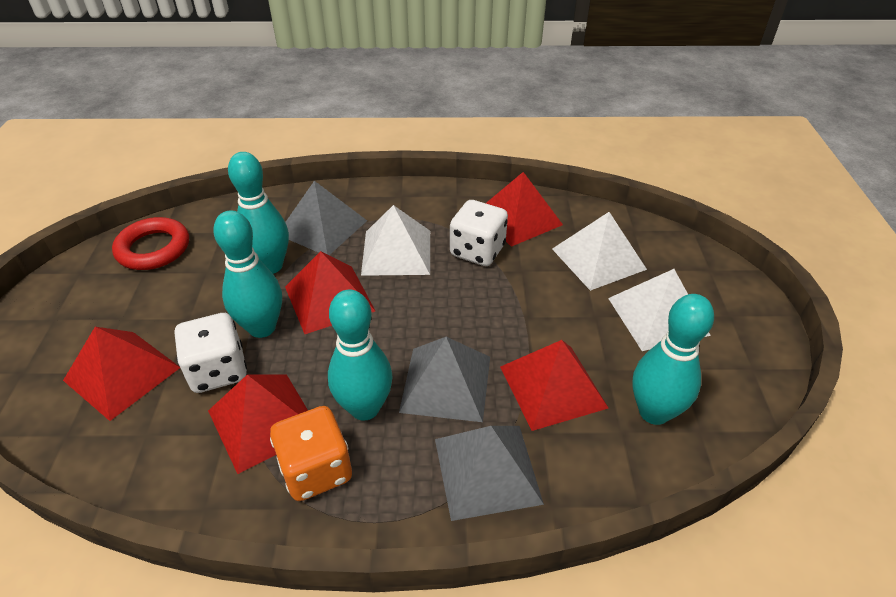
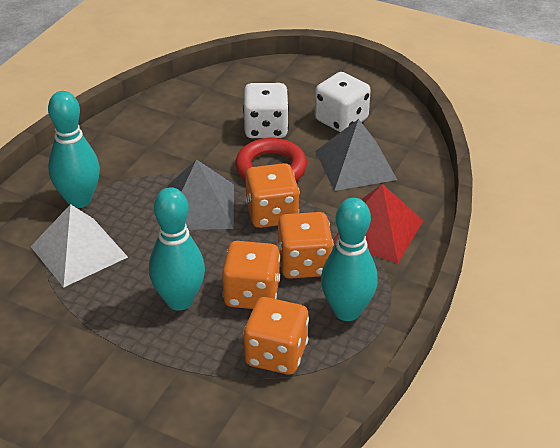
grey pyramid: 3 -> 2
orange dice: 1 -> 4
red pyramid: 5 -> 1
turquoise bowling pin: 4 -> 3
white pyramid: 3 -> 1

